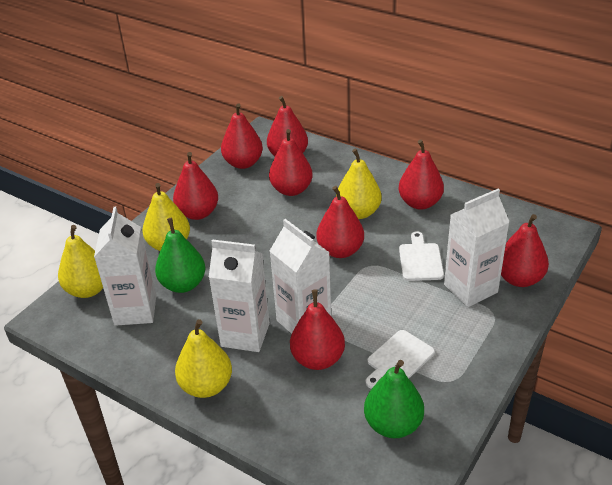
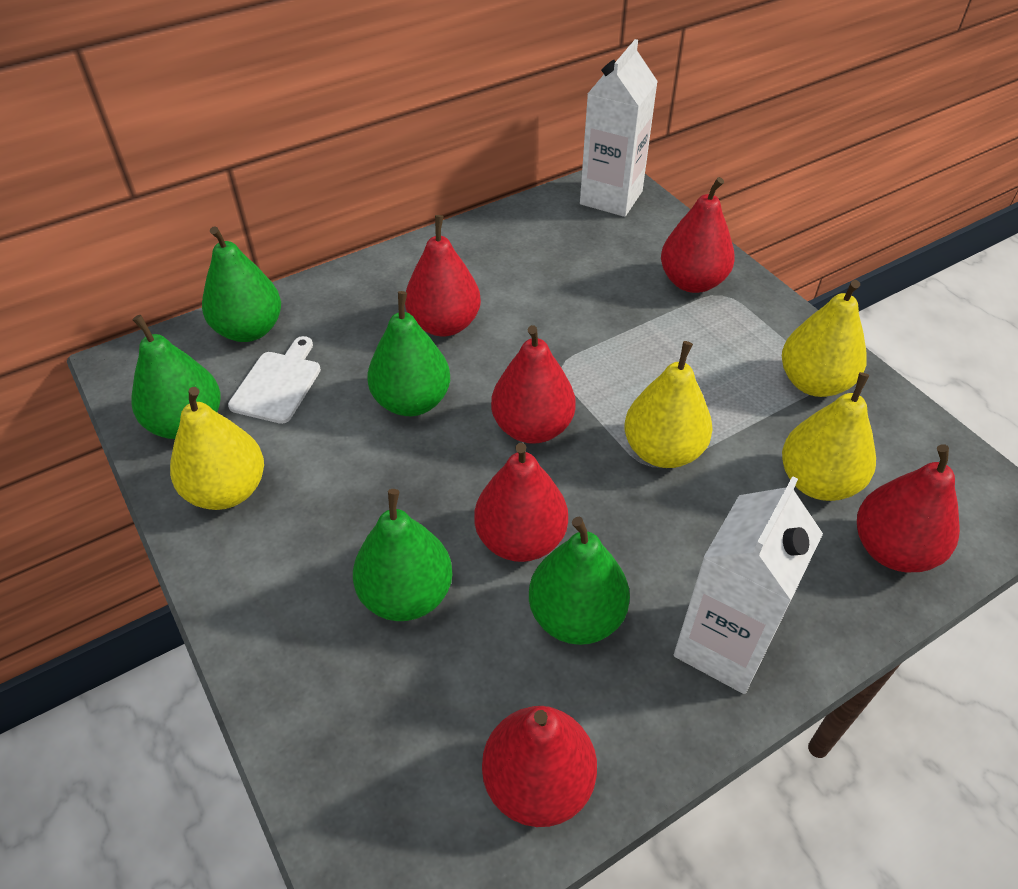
green pear: 2 -> 5
red pear: 8 -> 6
white carton: 4 -> 2
white cutting board: 2 -> 1

